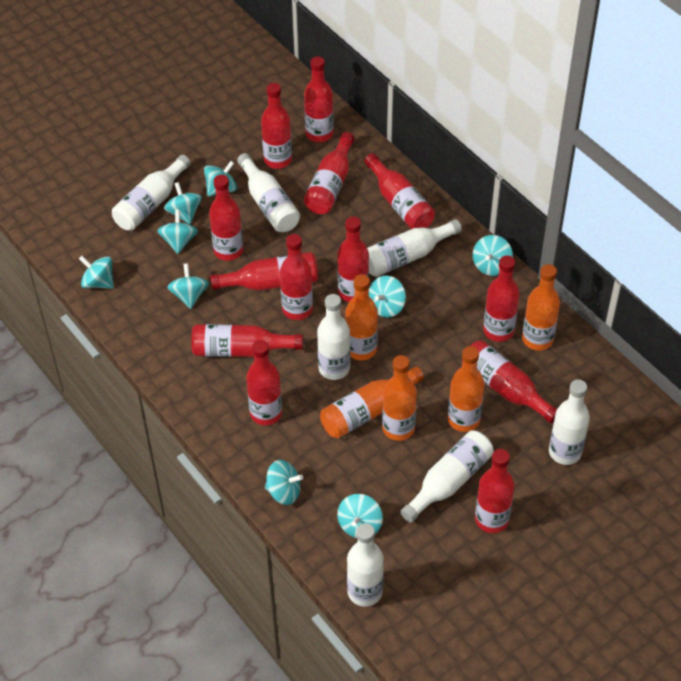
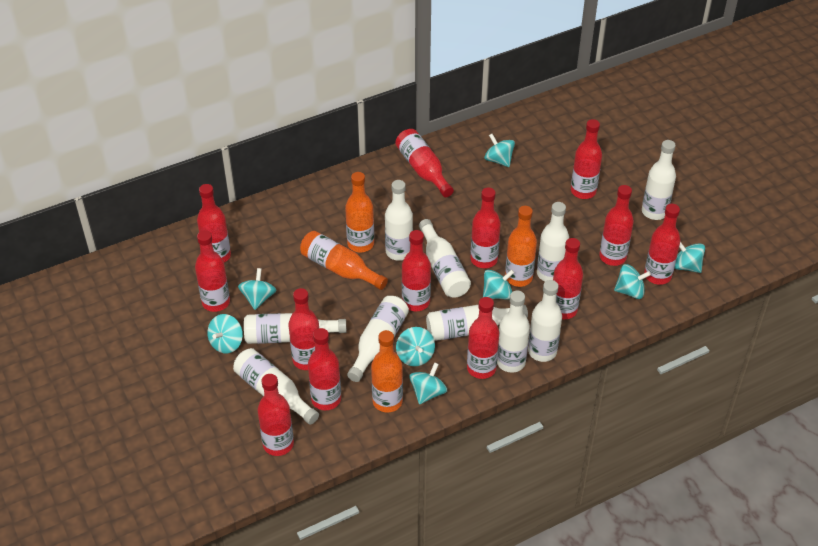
orange bottle: 5 -> 4
turquoise spinning top: 9 -> 8
white bottle: 7 -> 10

